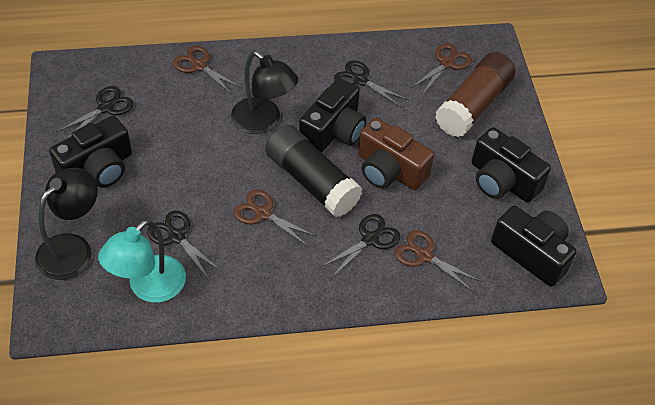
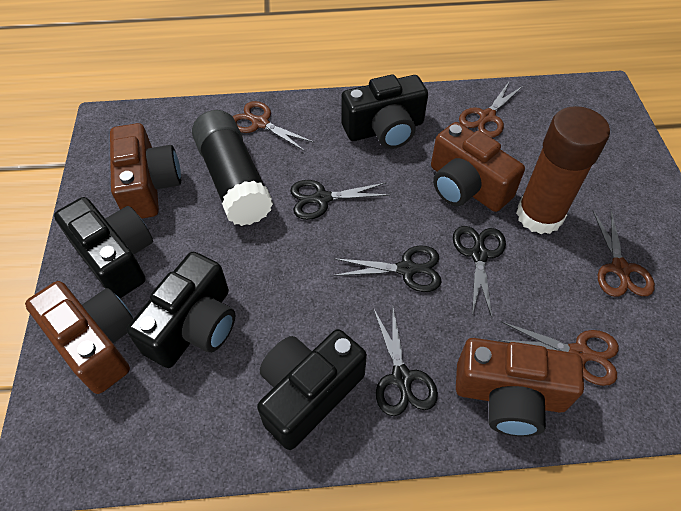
black lamp: 2 -> 0
brown camera: 1 -> 4
turquoise lamp: 1 -> 0

